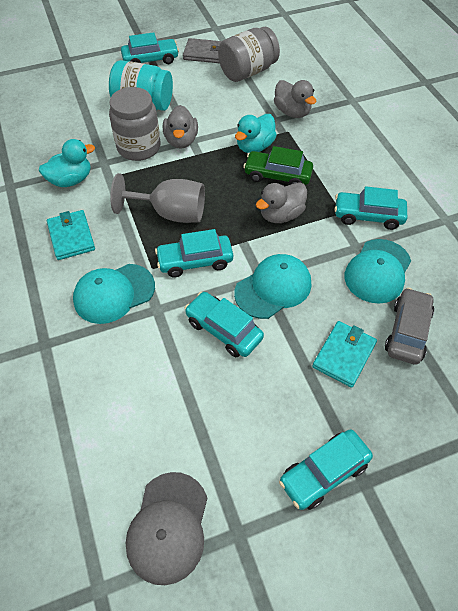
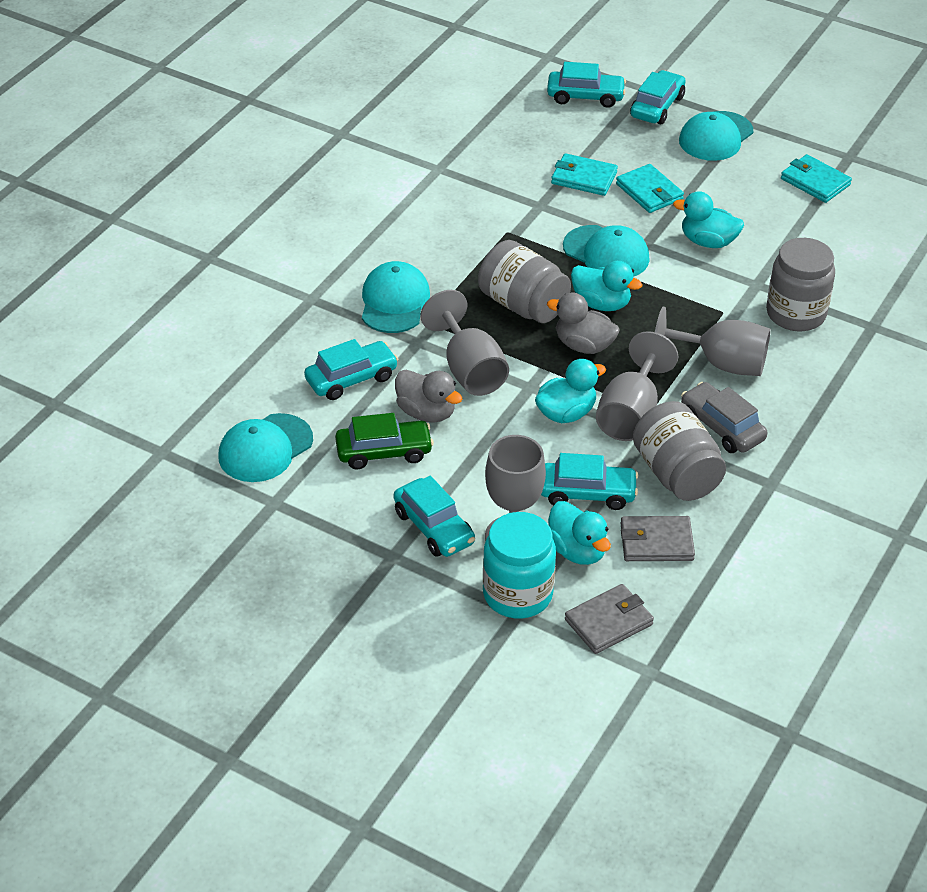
grey cap: 1 -> 0
grey duck: 3 -> 2
grey goblet: 1 -> 4
grey jar: 2 -> 3
grey wallet: 1 -> 2
turquoise cap: 3 -> 4
turquoise duck: 2 -> 4
turquoise wallet: 2 -> 3

